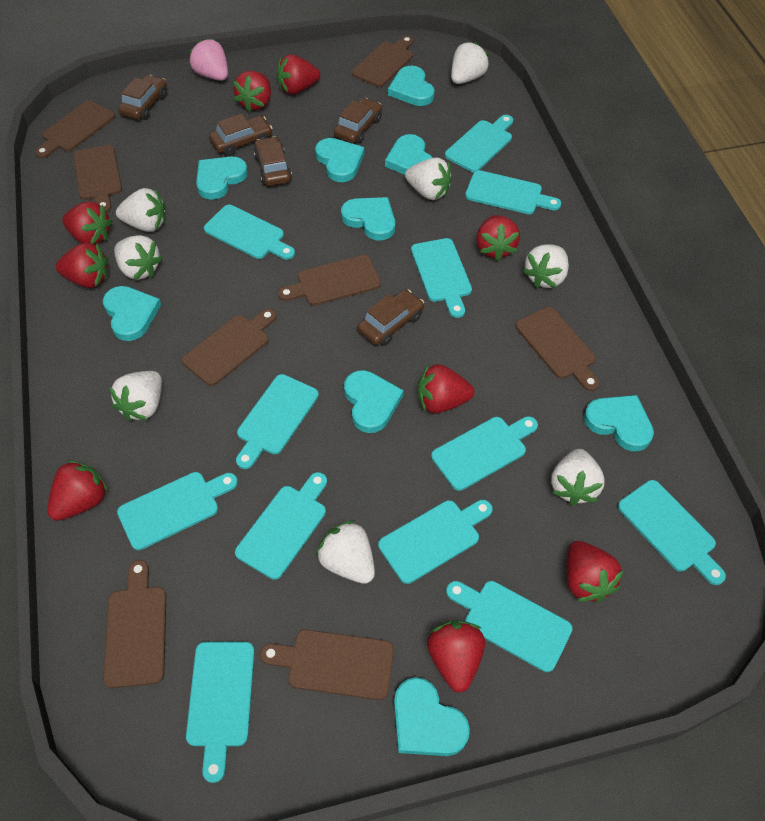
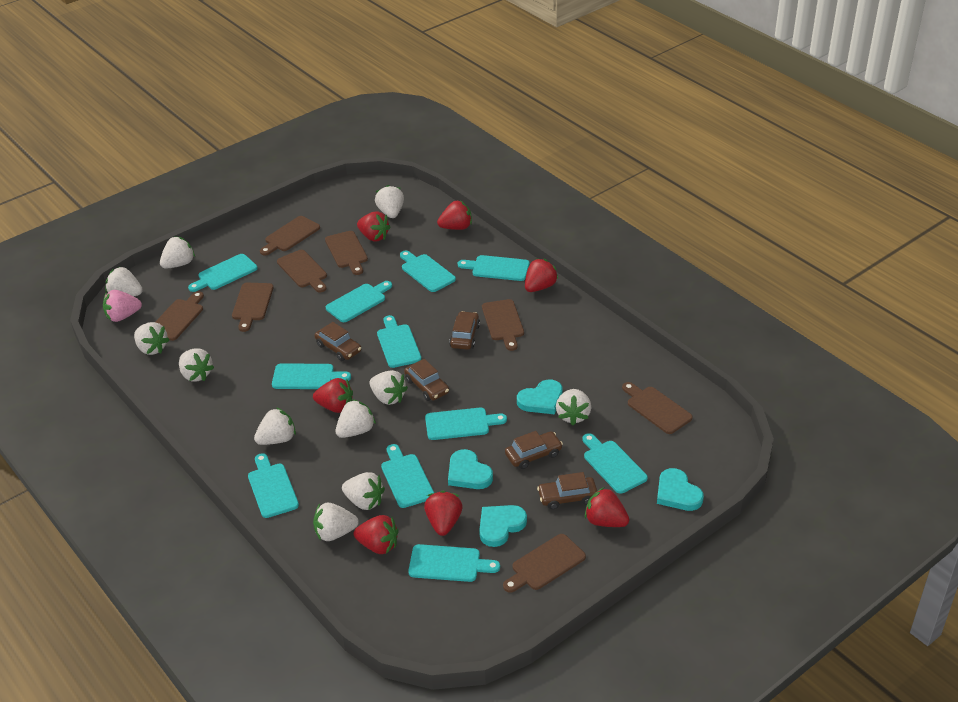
red strawberry: 9 -> 7
turquoise cutting board: 12 -> 11
turquoise heart: 9 -> 4
white strawberry: 8 -> 11

